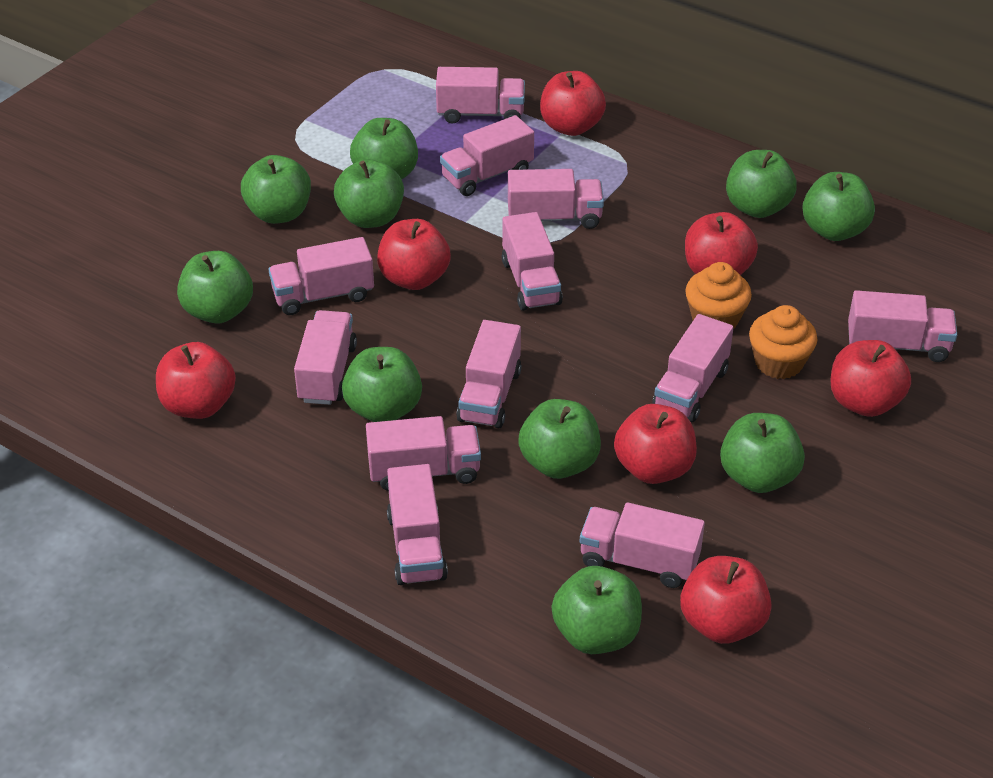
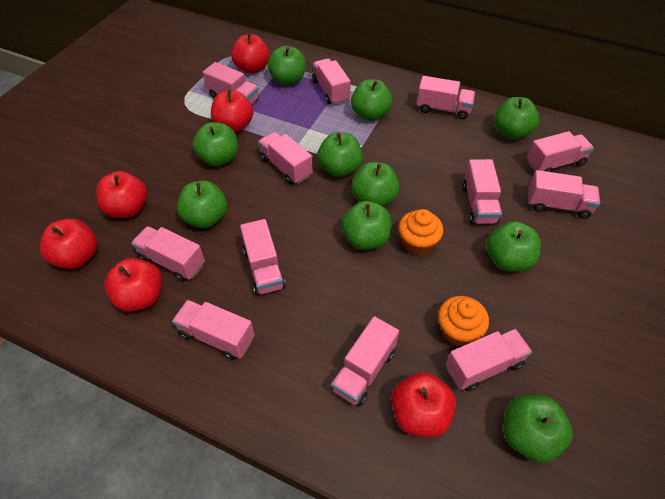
red apple: 7 -> 6

